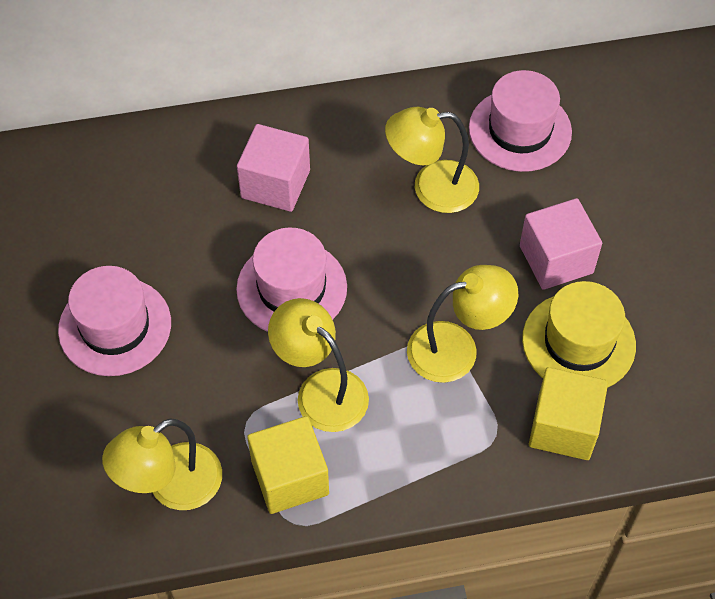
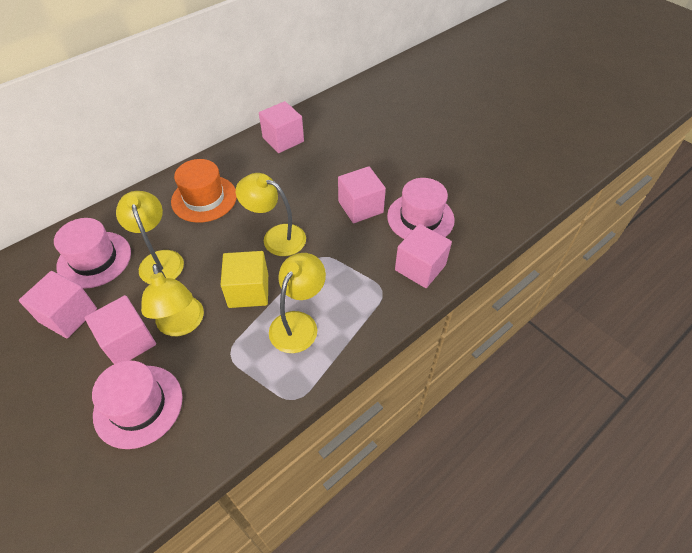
orange hat: 0 -> 1
pink cube: 2 -> 5
yellow cube: 2 -> 1
yellow hat: 1 -> 0

